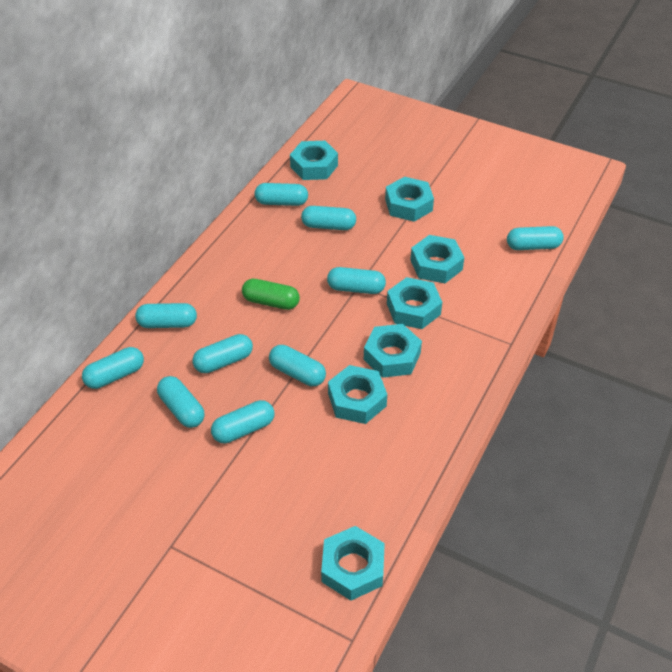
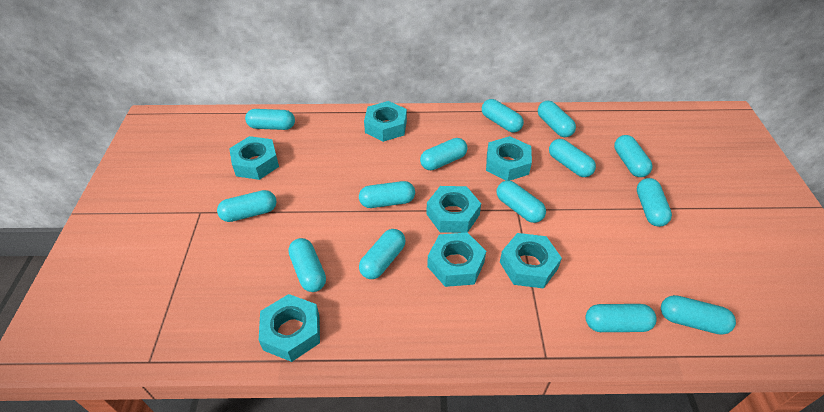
green capsule: 1 -> 0
turquoise capsule: 10 -> 14

